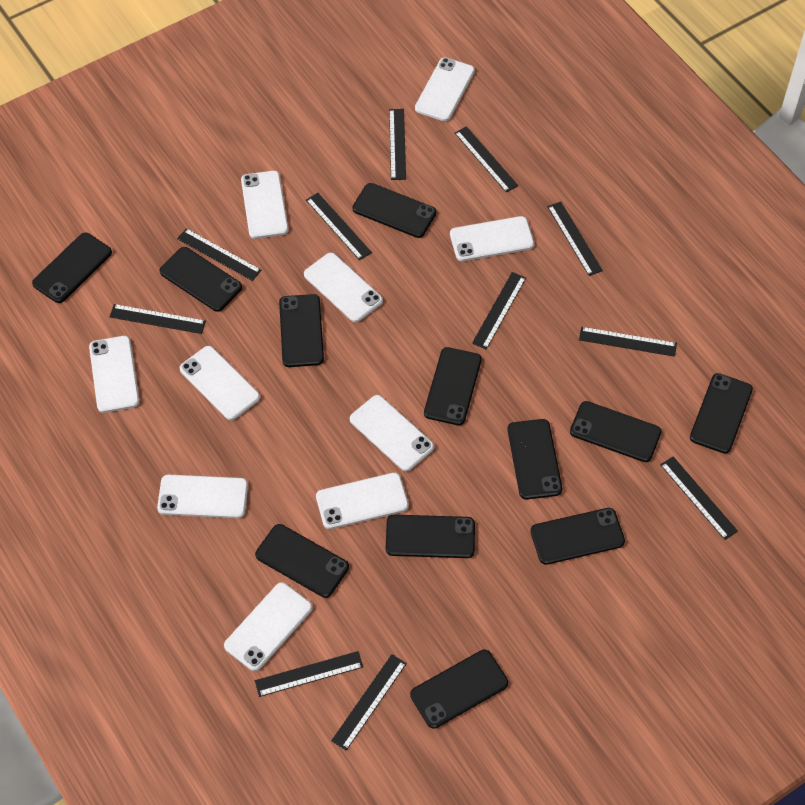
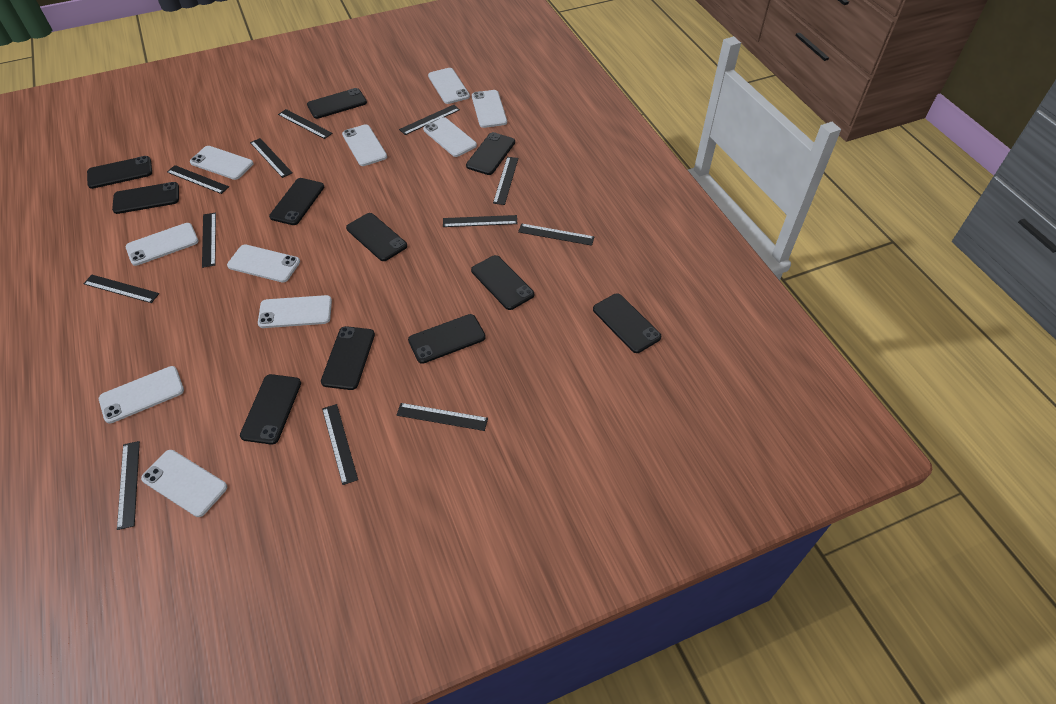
black phone: 12 -> 11
black ruler: 11 -> 12

